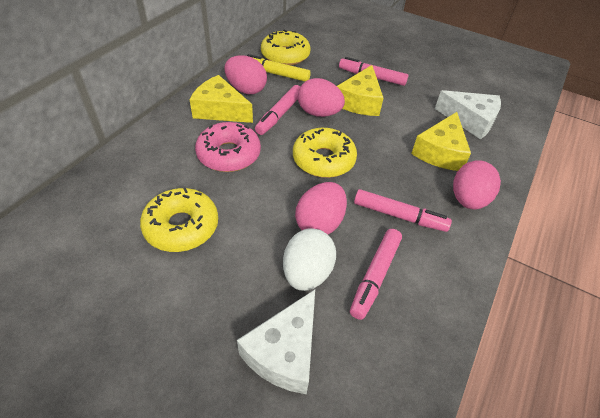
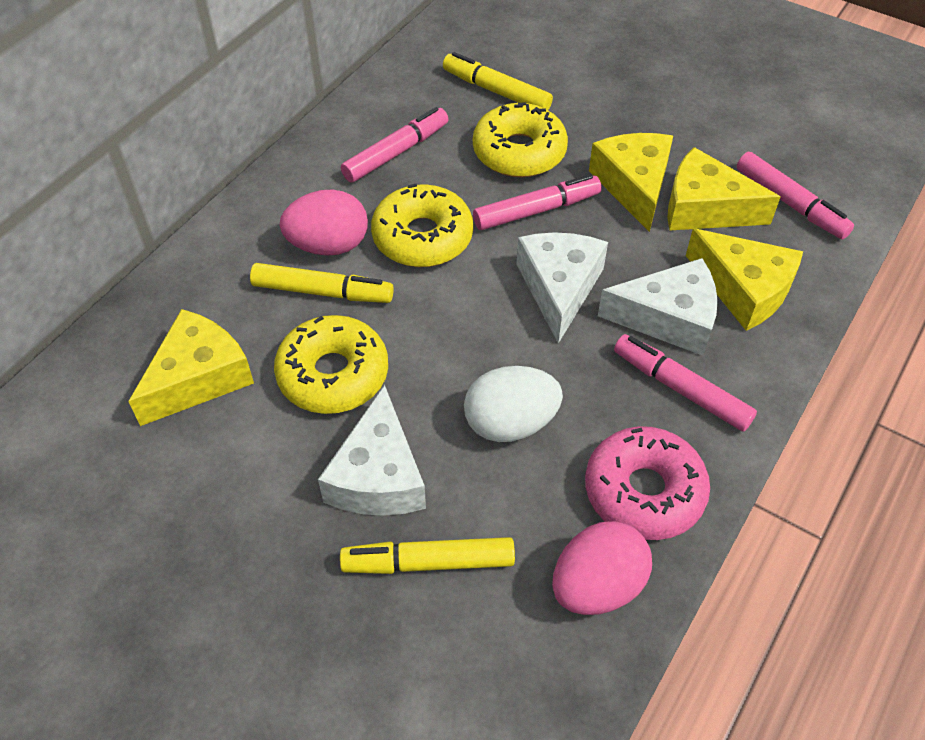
pink egg: 4 -> 2
white cheese: 2 -> 3
yellow cheese: 3 -> 4
yellow marker: 1 -> 3

